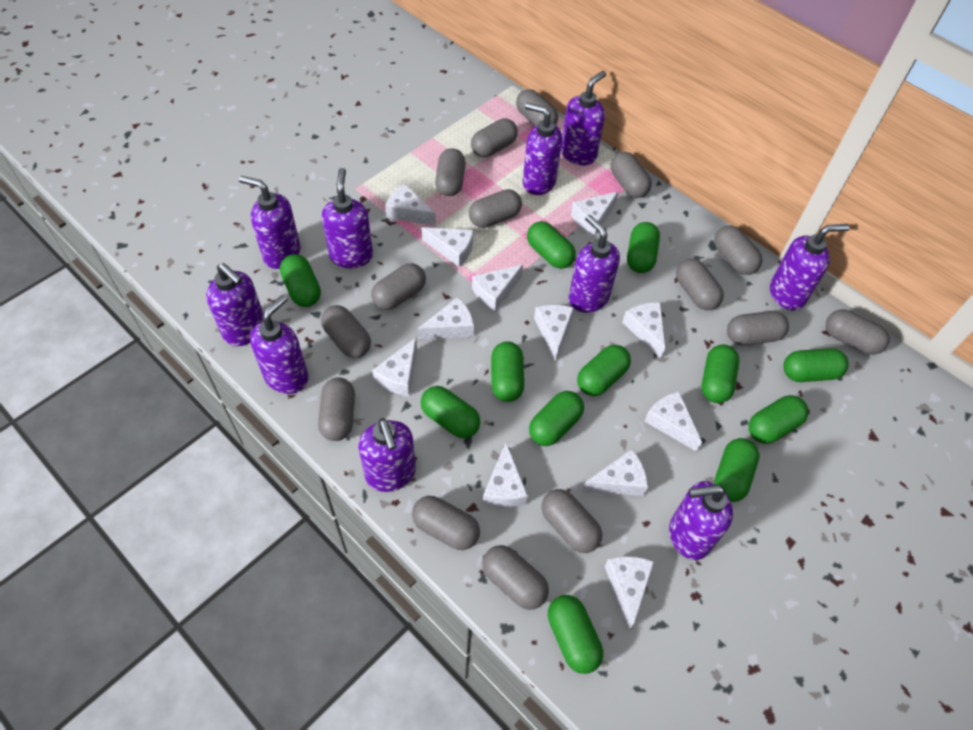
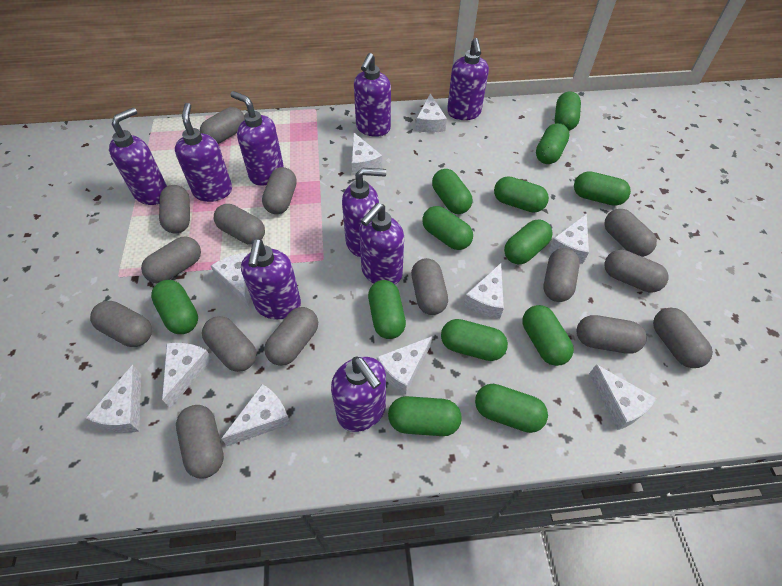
green capsule: 12 -> 13
purple soap dispenser: 10 -> 9
white cheese: 12 -> 10

